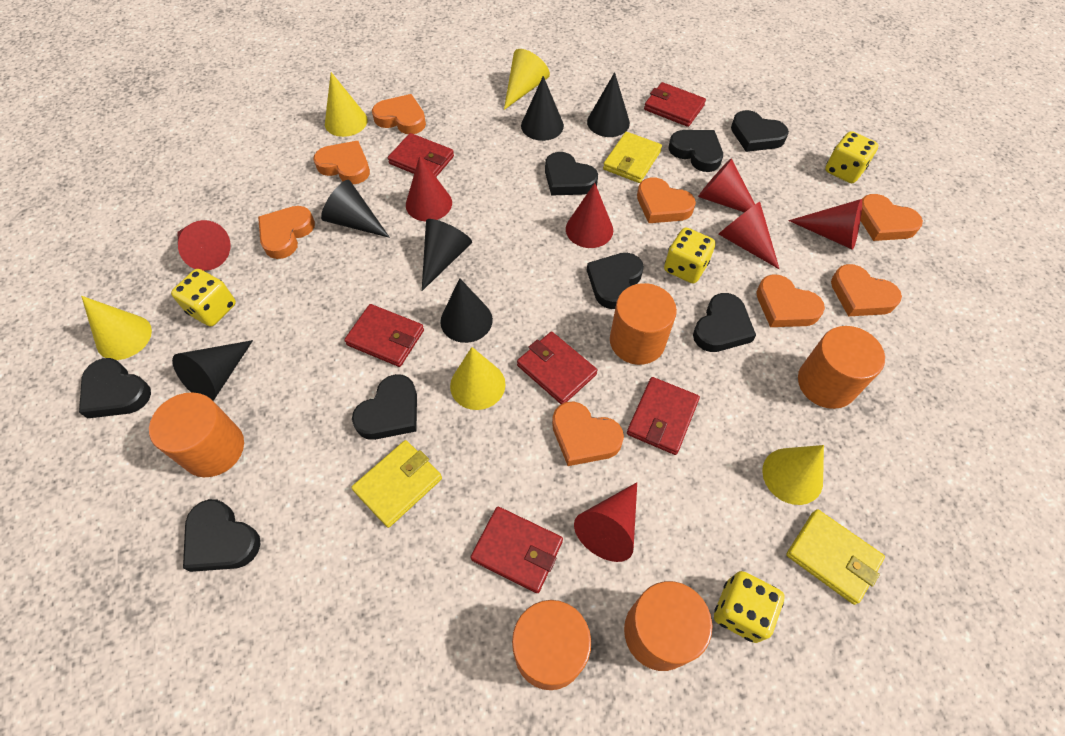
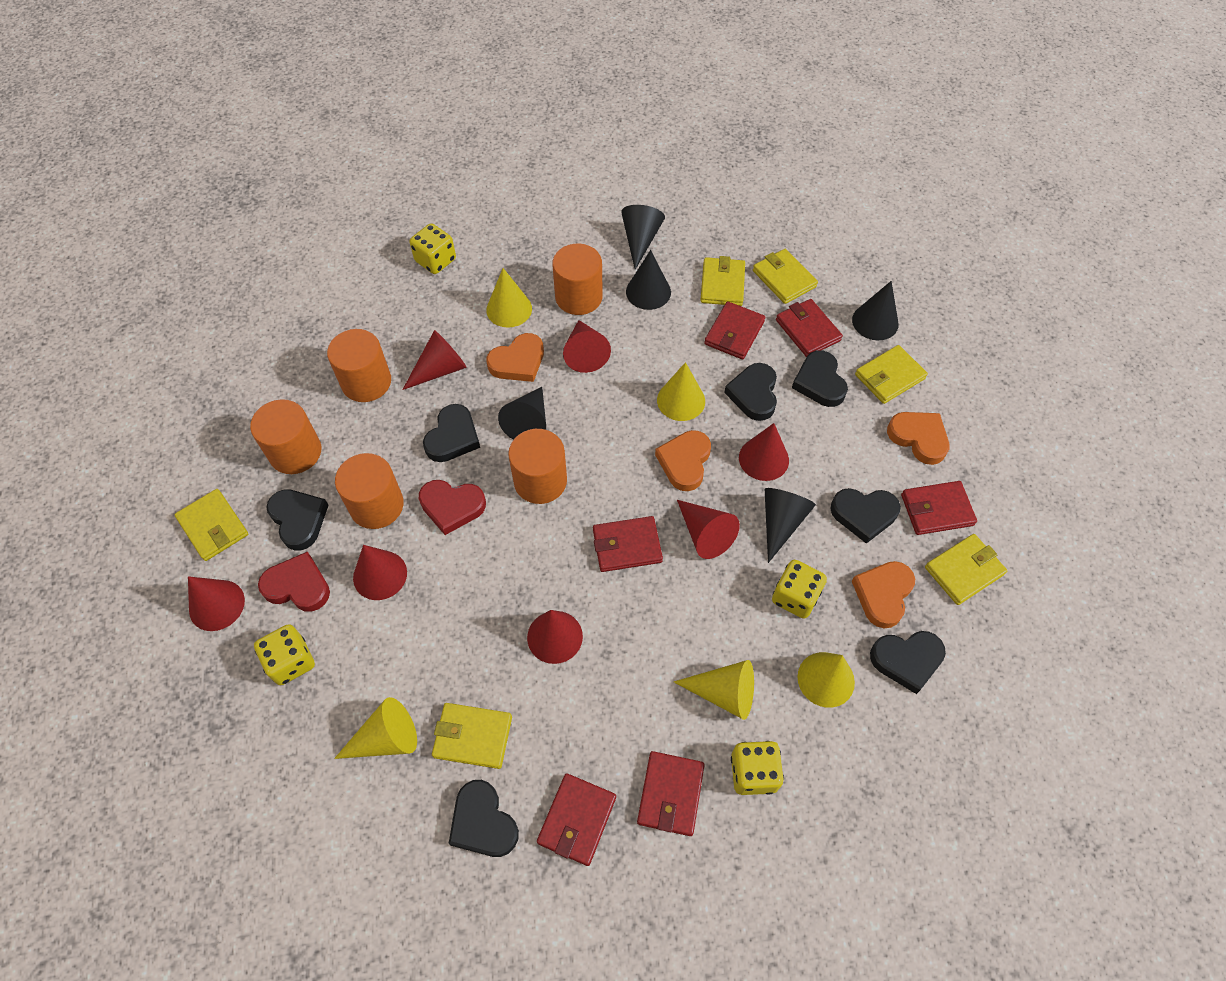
black cone: 6 -> 5
black heart: 8 -> 7
orange heart: 8 -> 4
red heart: 0 -> 2
yellow wallet: 3 -> 6

